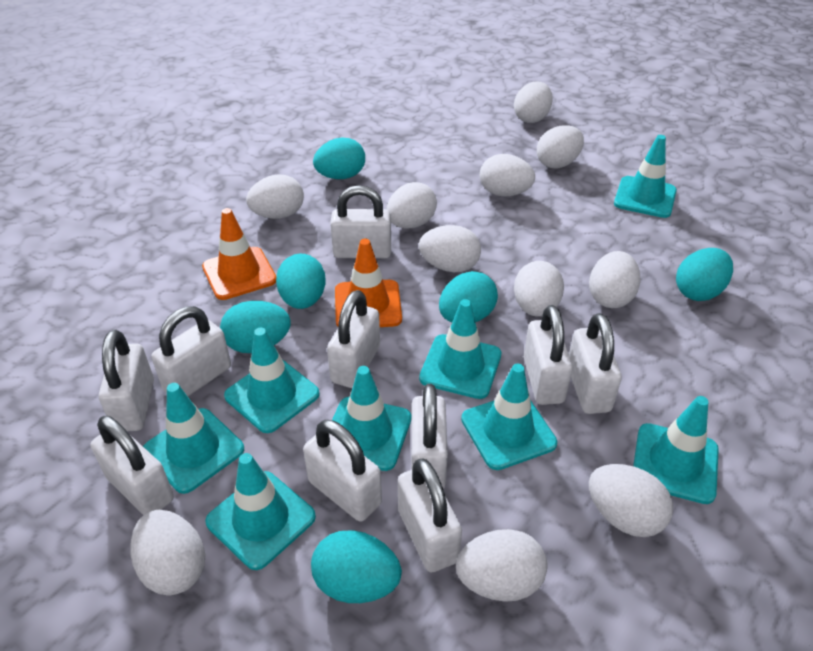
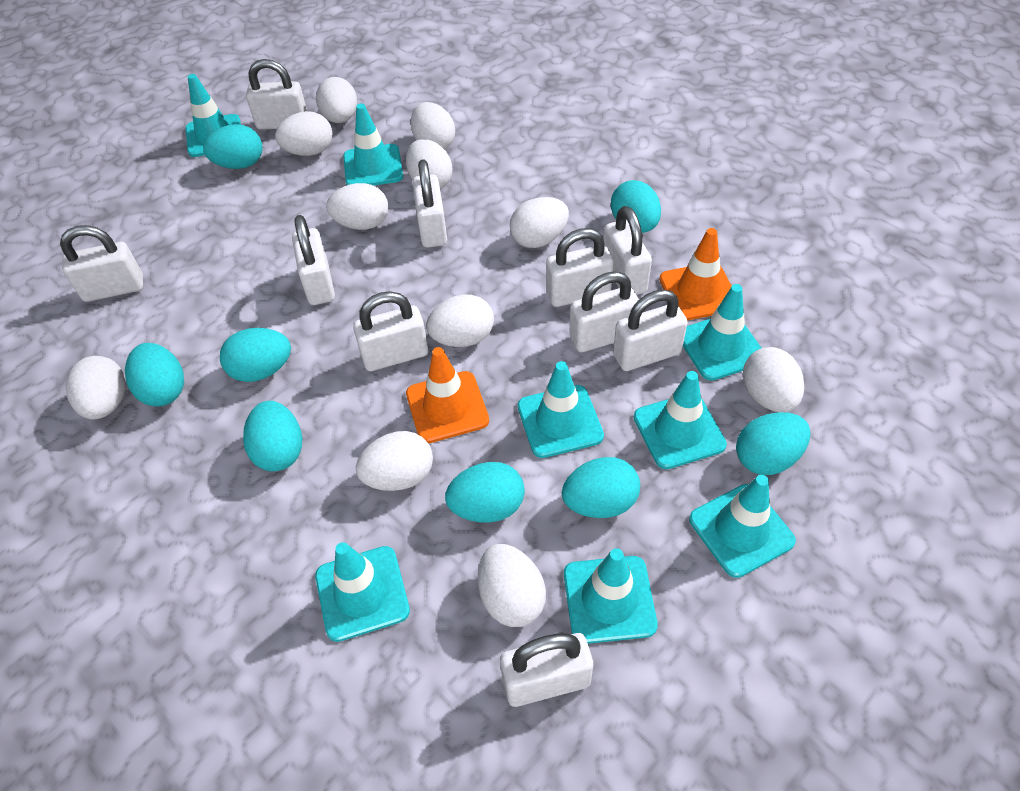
turquoise egg: 6 -> 8

